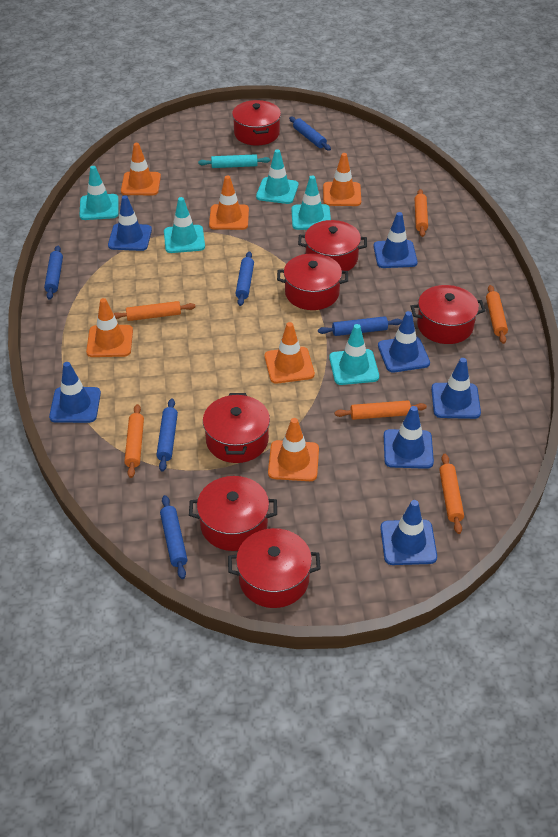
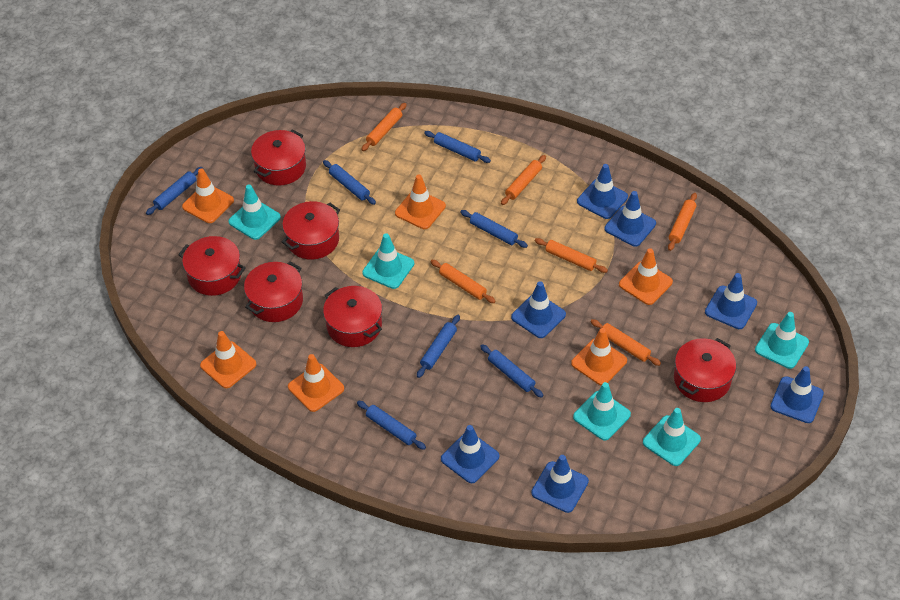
blue rolling pin: 6 -> 7
red pot: 7 -> 6
turquoise rolling pin: 1 -> 0

